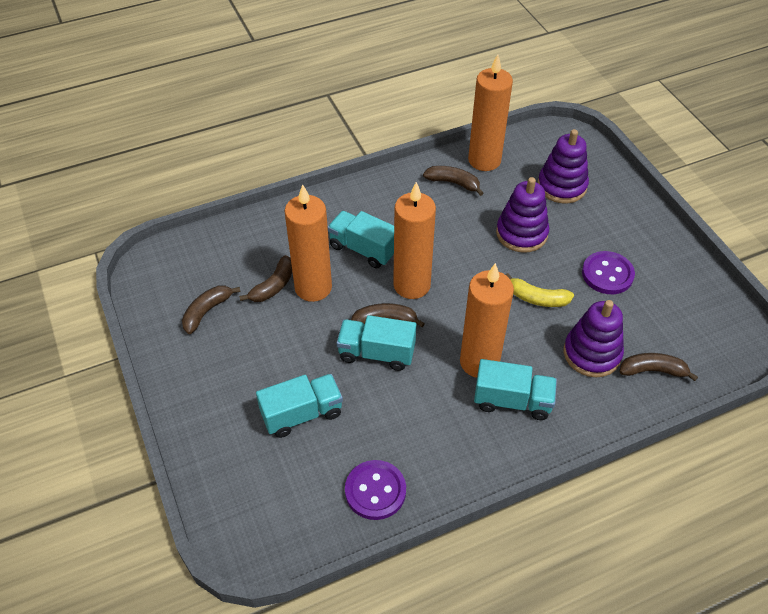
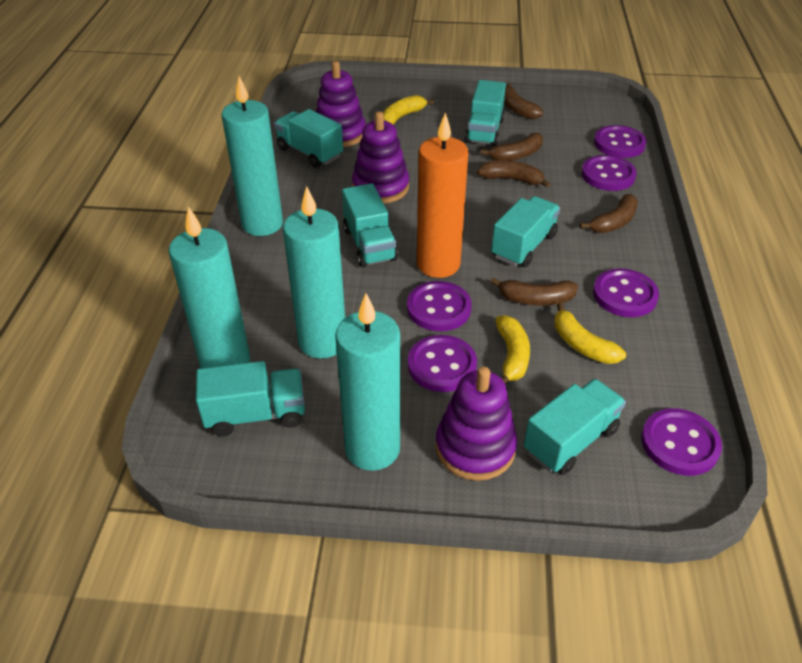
orange candle: 4 -> 1
purple button: 2 -> 6
turquoise candle: 0 -> 4
turquoise truck: 4 -> 6
yellow banana: 1 -> 3

